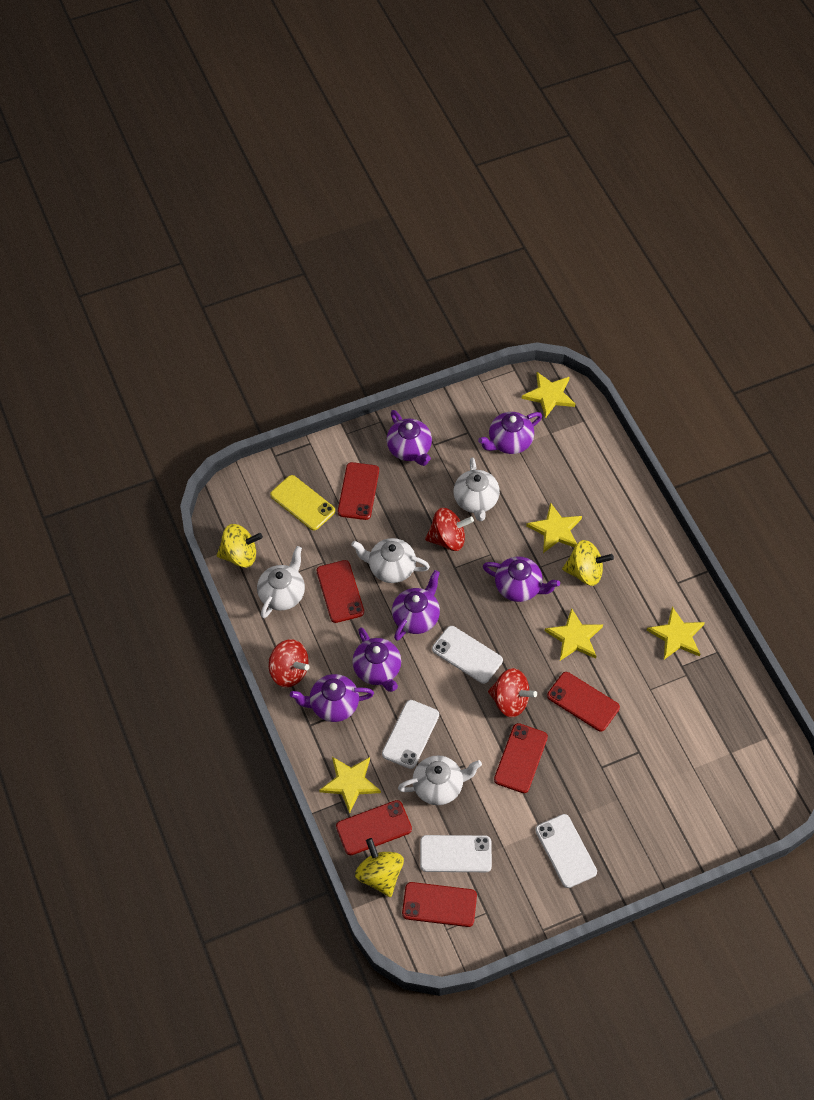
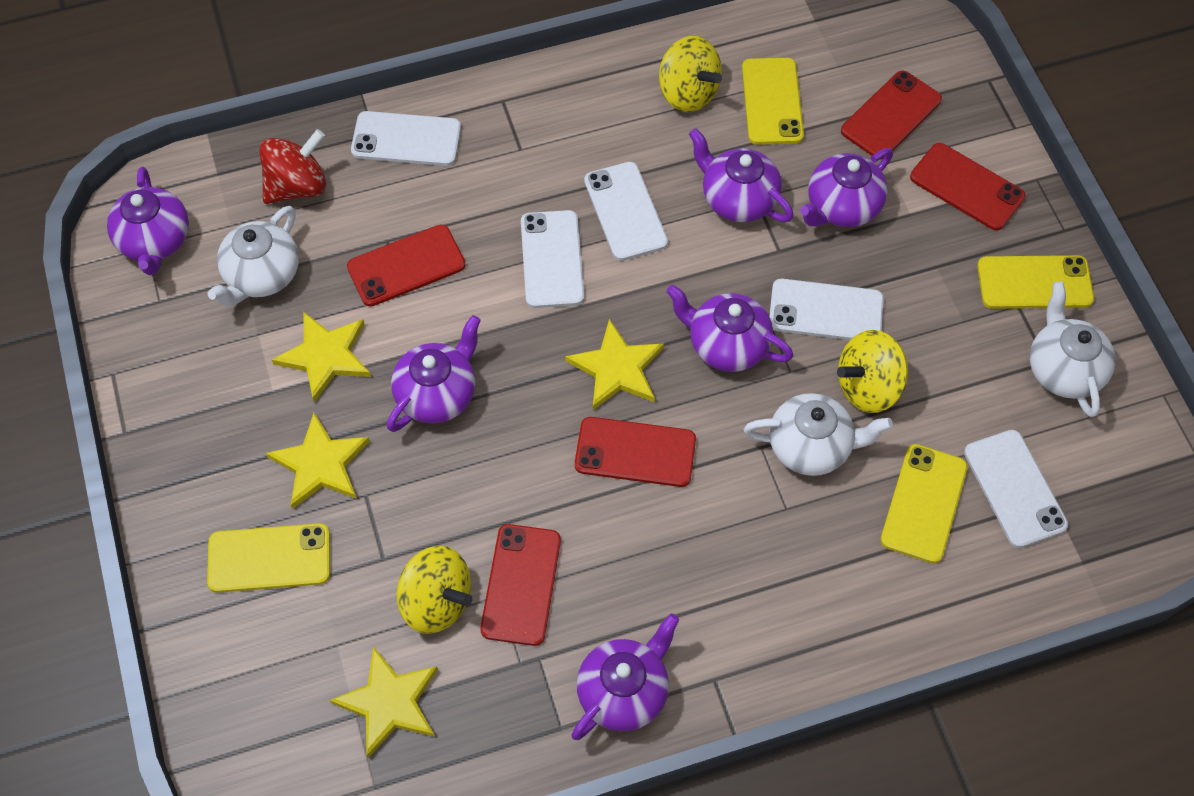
red phone: 6 -> 5
red spinning top: 3 -> 1
white phone: 4 -> 5
white teapot: 4 -> 3
yellow phone: 1 -> 4
yellow star: 5 -> 4

